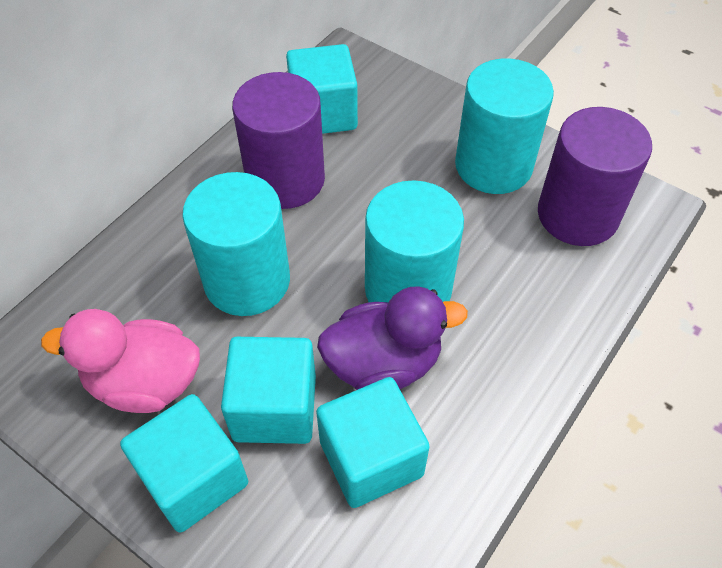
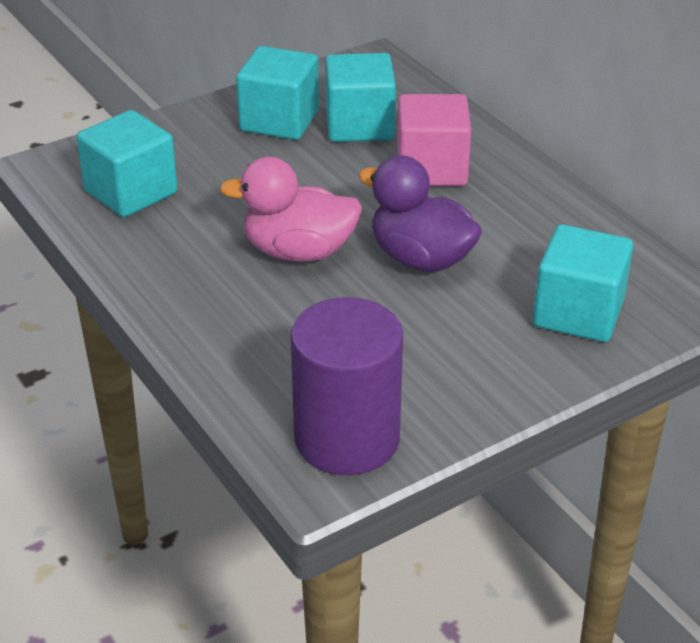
pink cube: 0 -> 1
purple cylinder: 2 -> 1
turquoise cylinder: 3 -> 0

